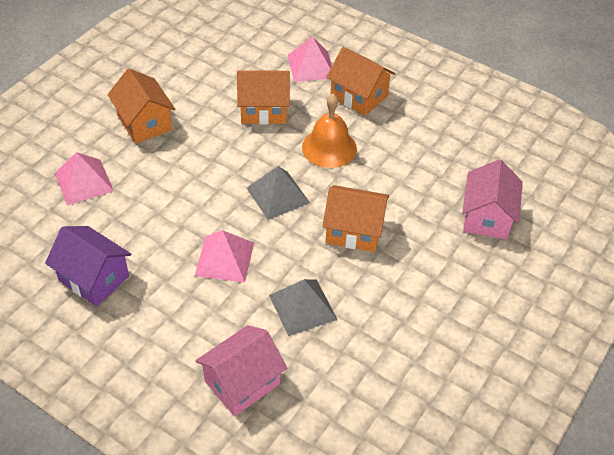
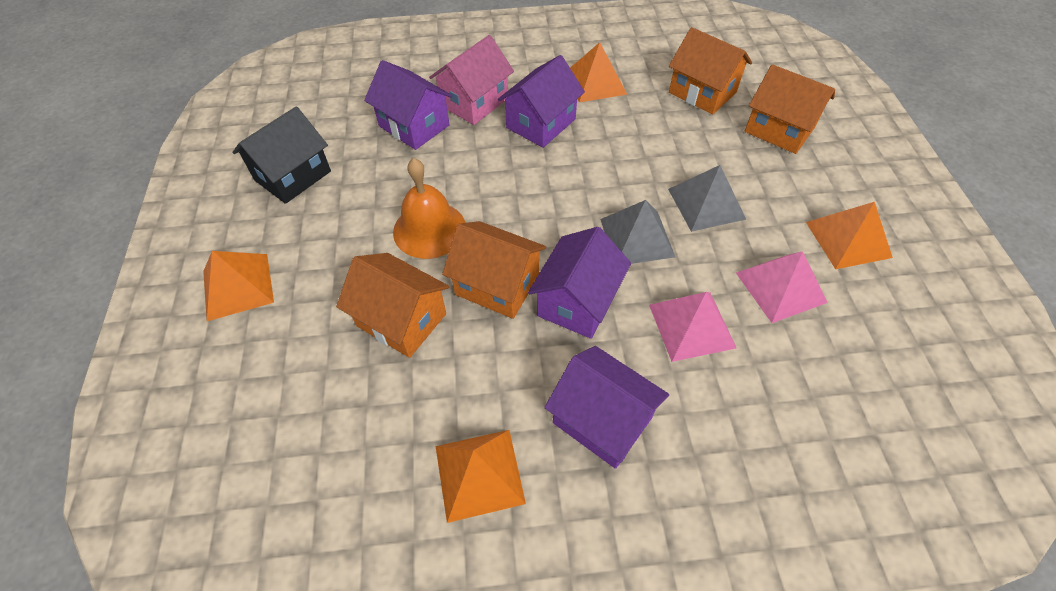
black house: 0 -> 1
orange pyramid: 0 -> 4
pink house: 2 -> 1
pink pyramid: 3 -> 2
purple house: 1 -> 4

